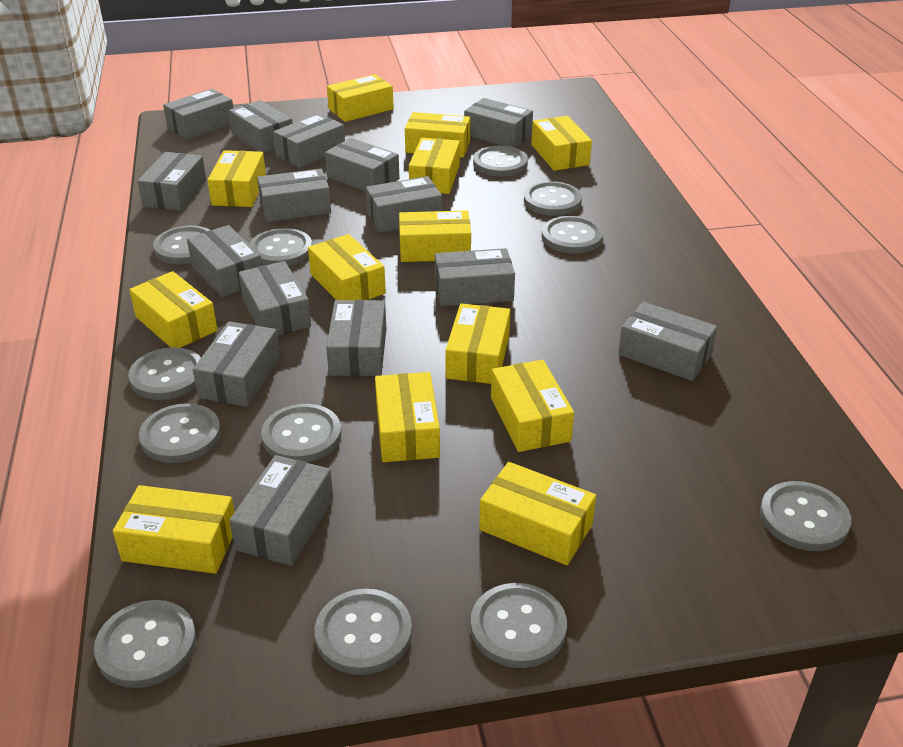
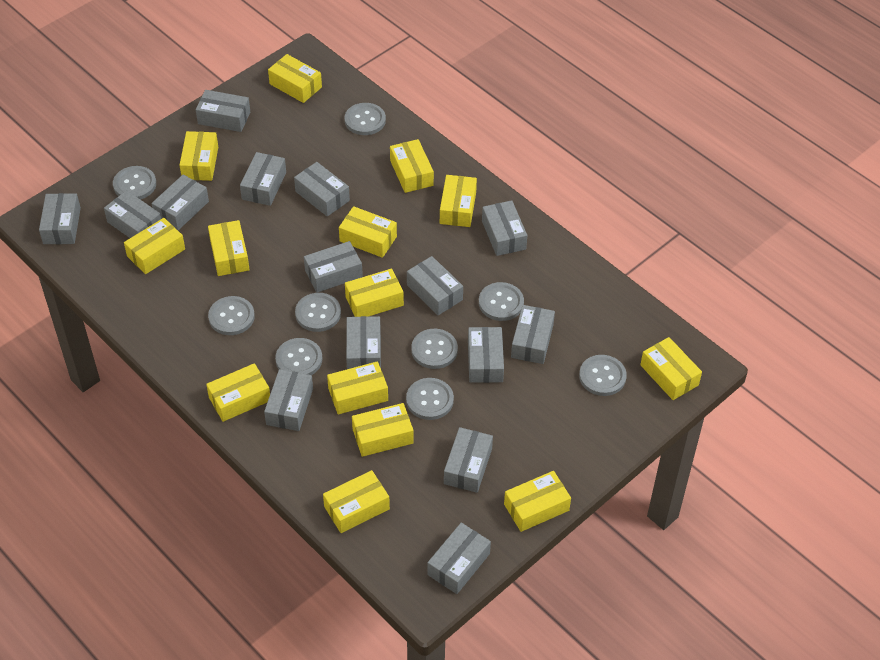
grey button: 12 -> 9
yellow box: 13 -> 14

